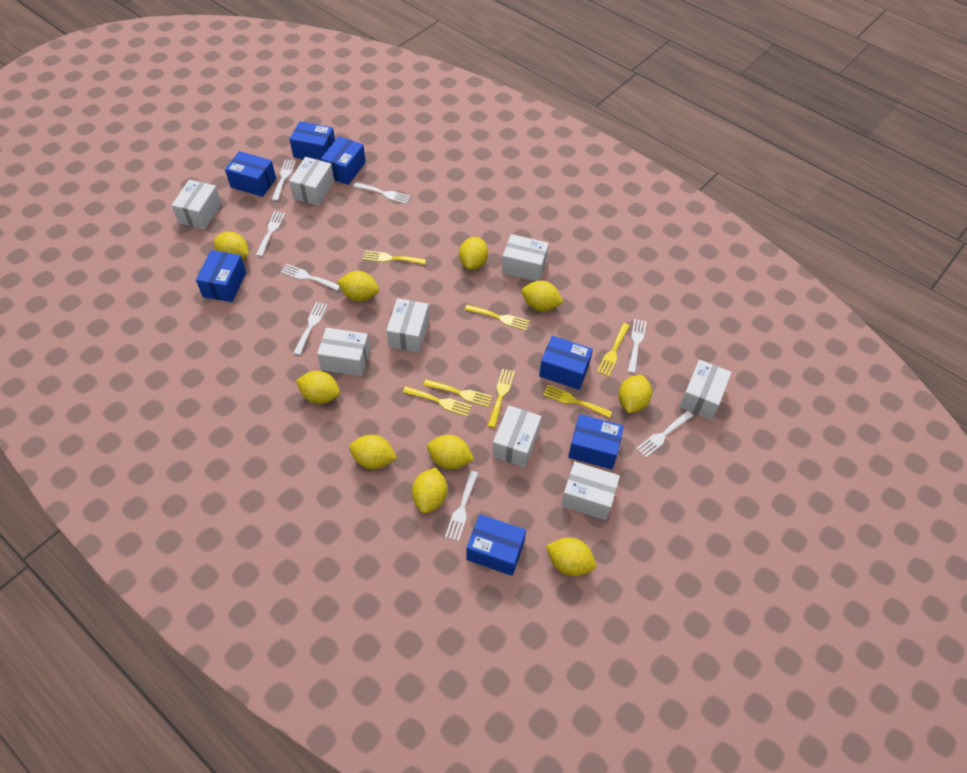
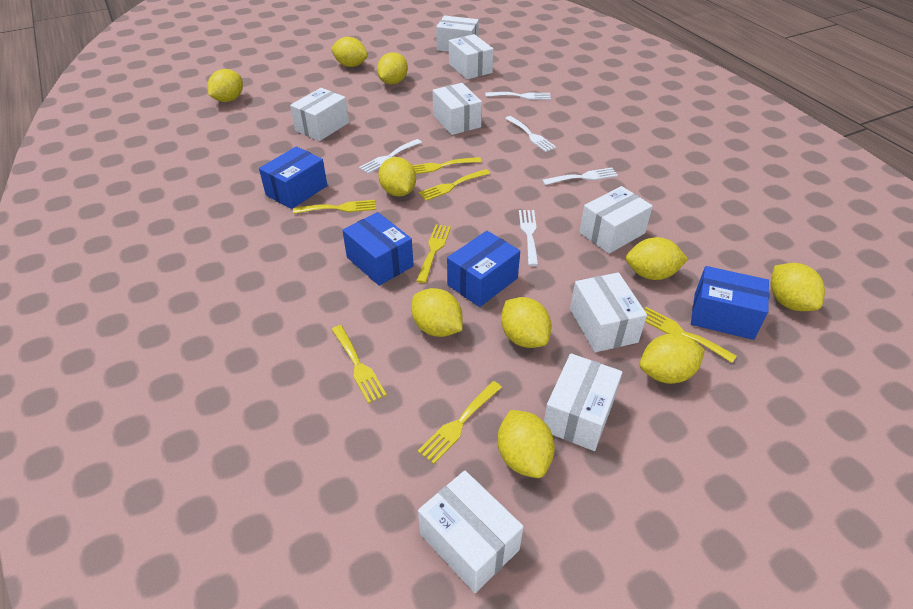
blue box: 7 -> 4
white fork: 8 -> 5

